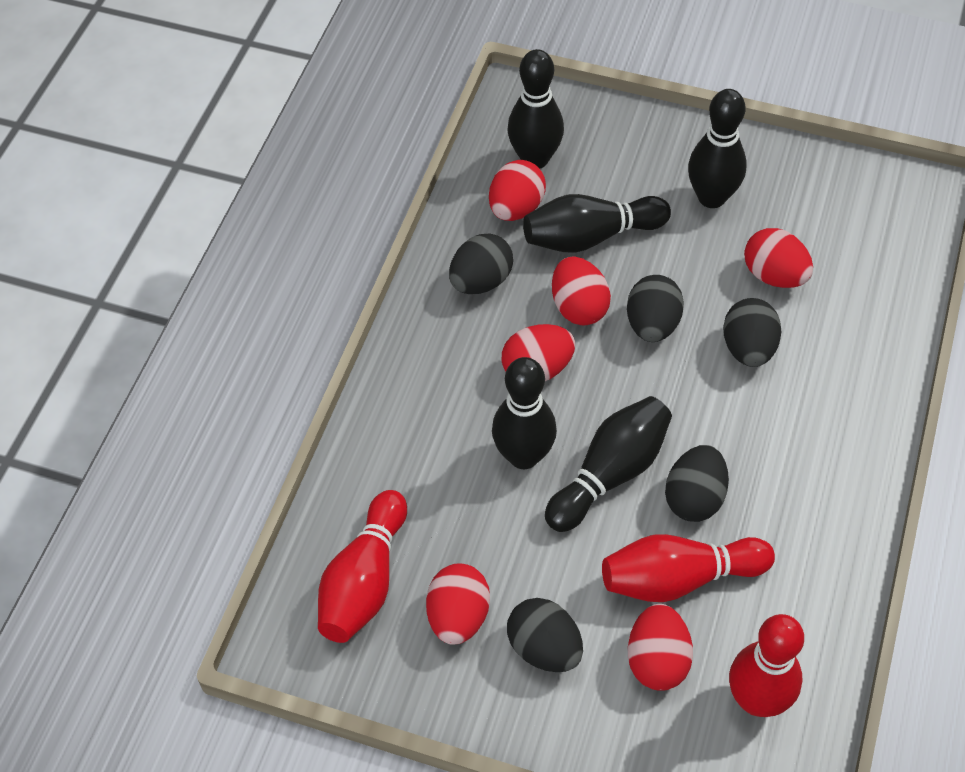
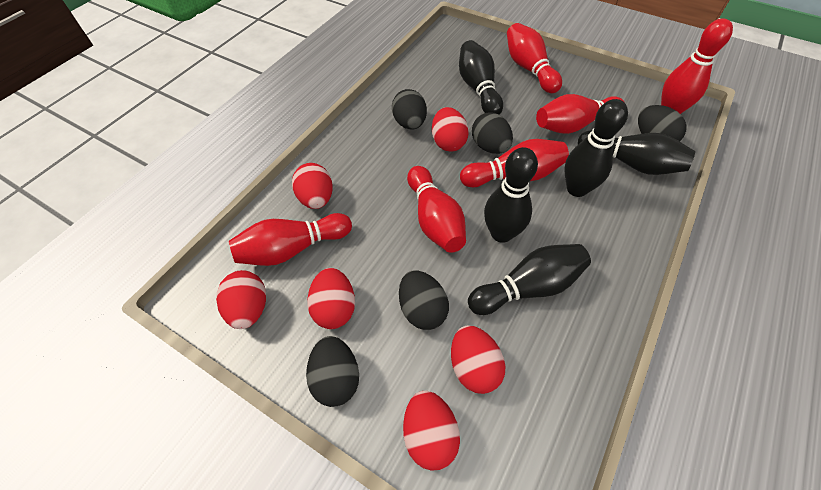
red bowling pin: 3 -> 6

